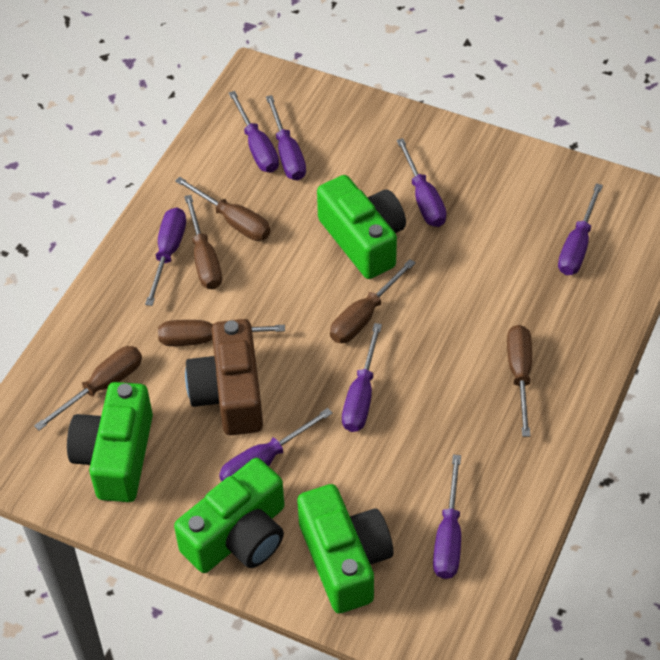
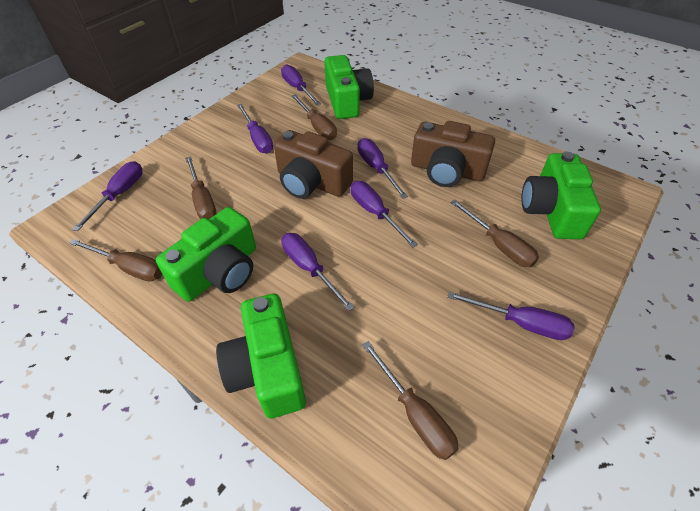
brown camera: 1 -> 2
brown screwdriver: 6 -> 5
purple screwdriver: 8 -> 7

